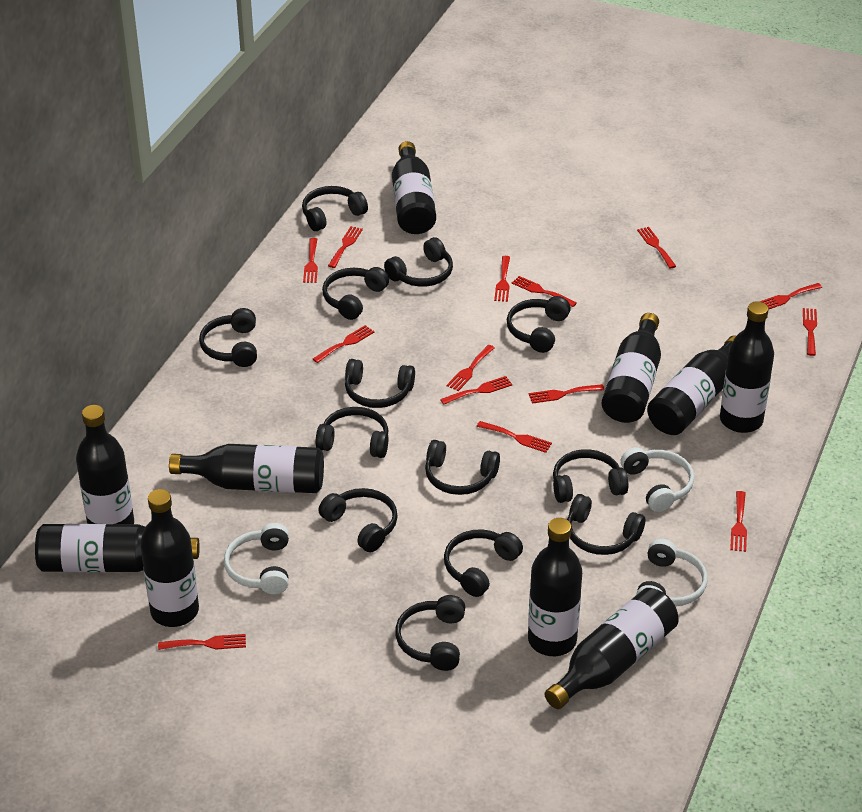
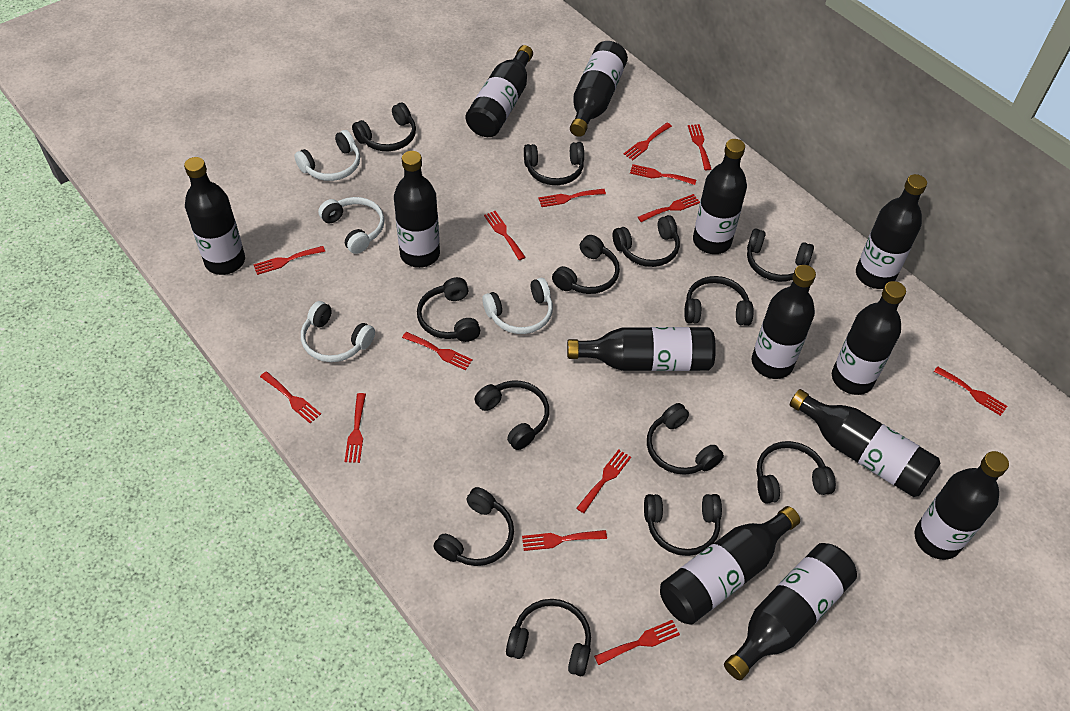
black bottle: 10 -> 13
white headphones: 3 -> 4

